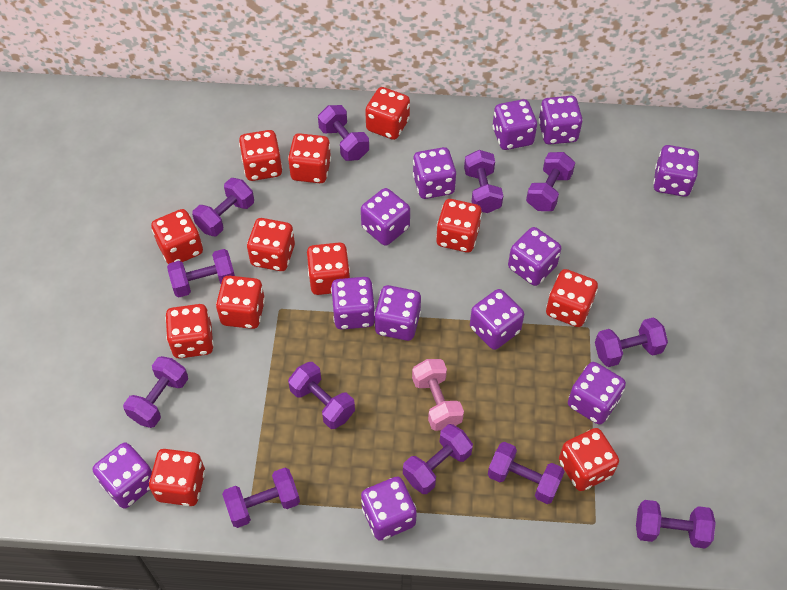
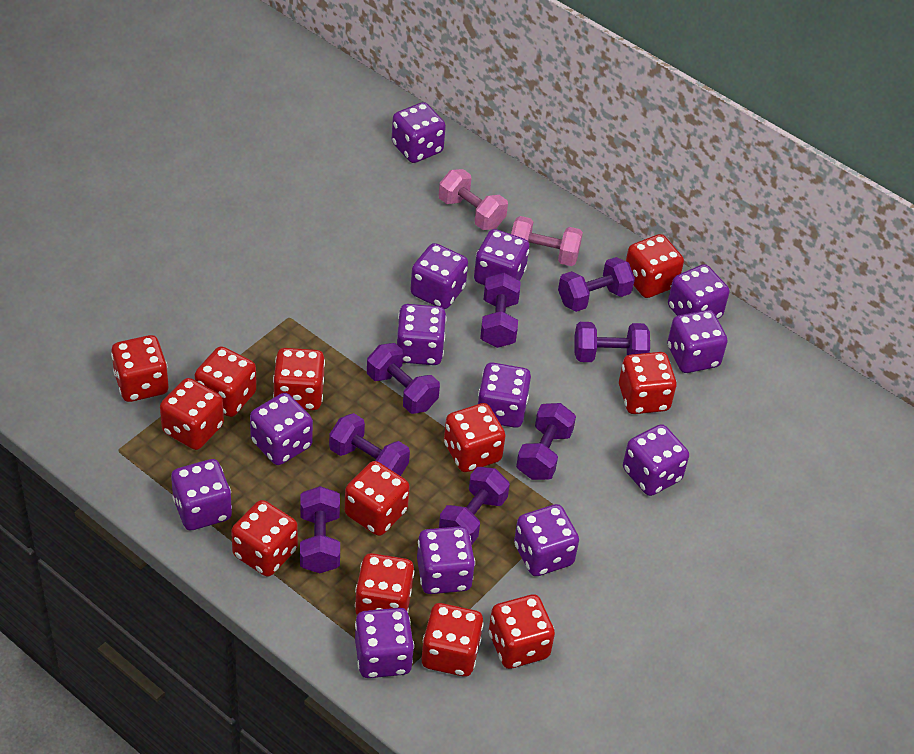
pink dumbbell: 1 -> 2
purple dice: 12 -> 13
purple dumbbell: 12 -> 8

